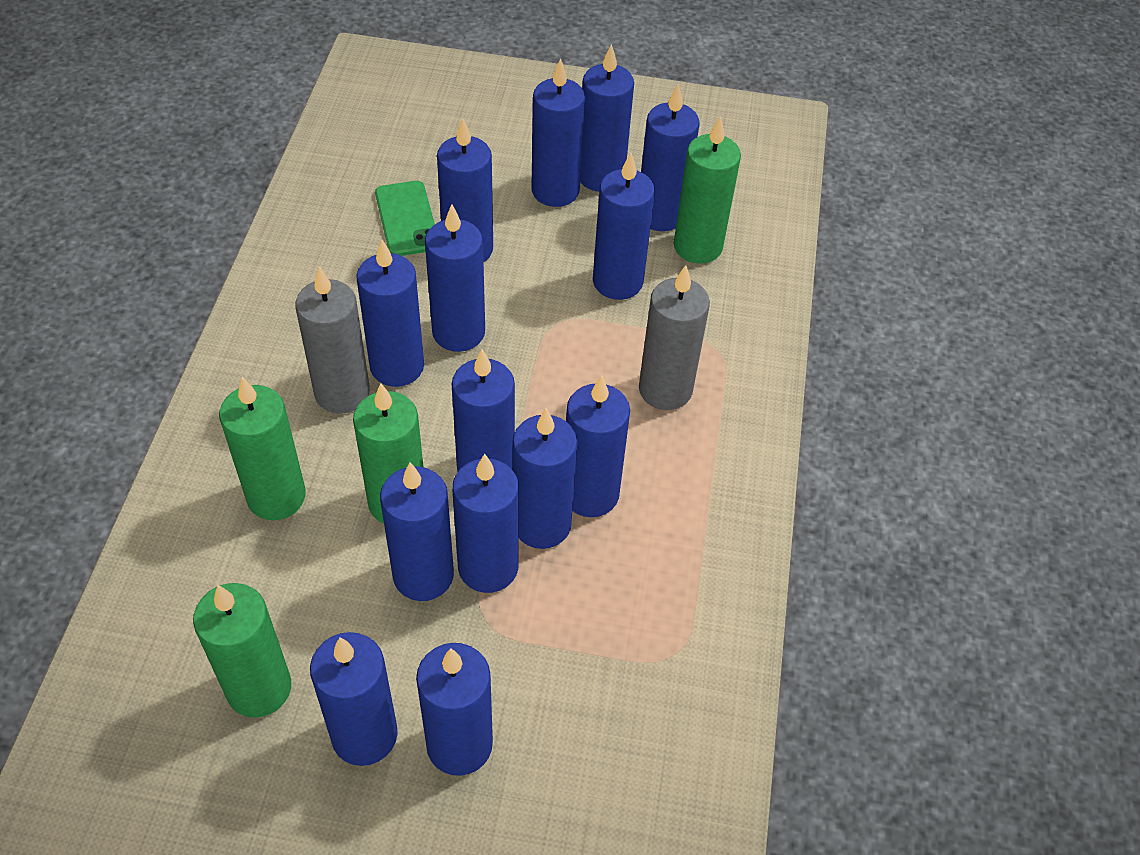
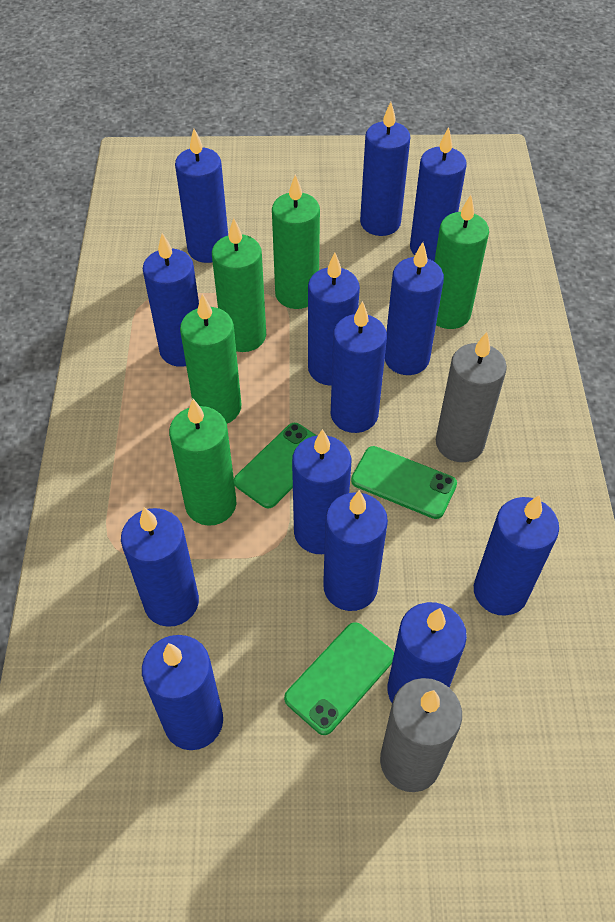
blue candle: 14 -> 13
green candle: 4 -> 5
green phone: 1 -> 3

